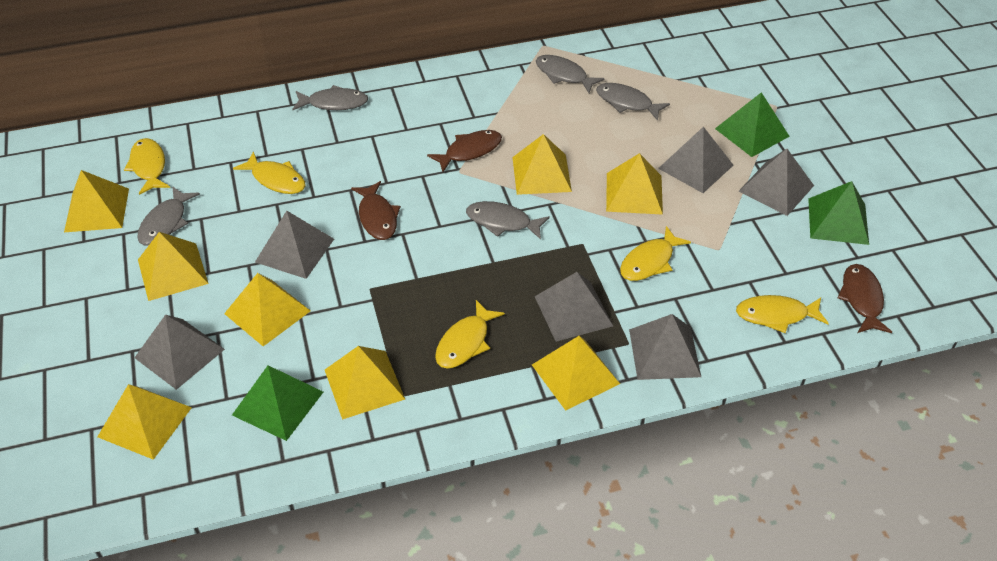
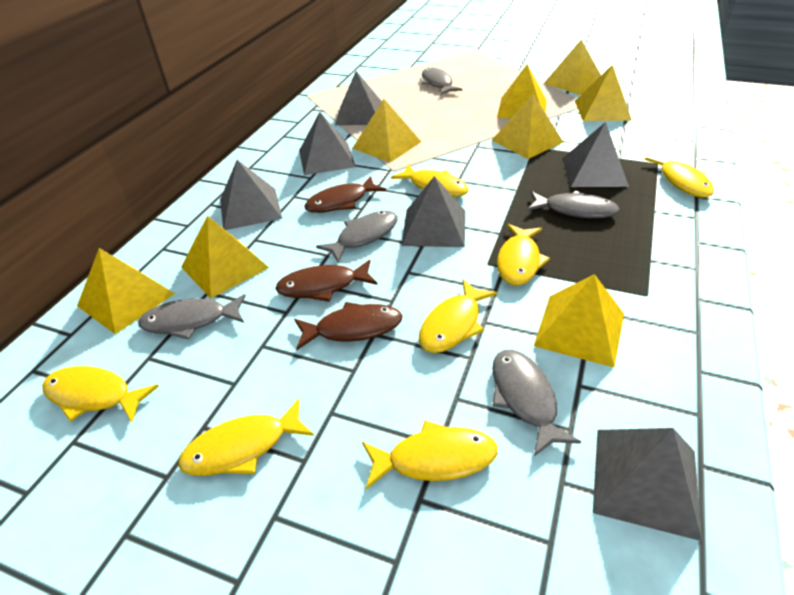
green pyramid: 3 -> 0
yellow fish: 5 -> 7

